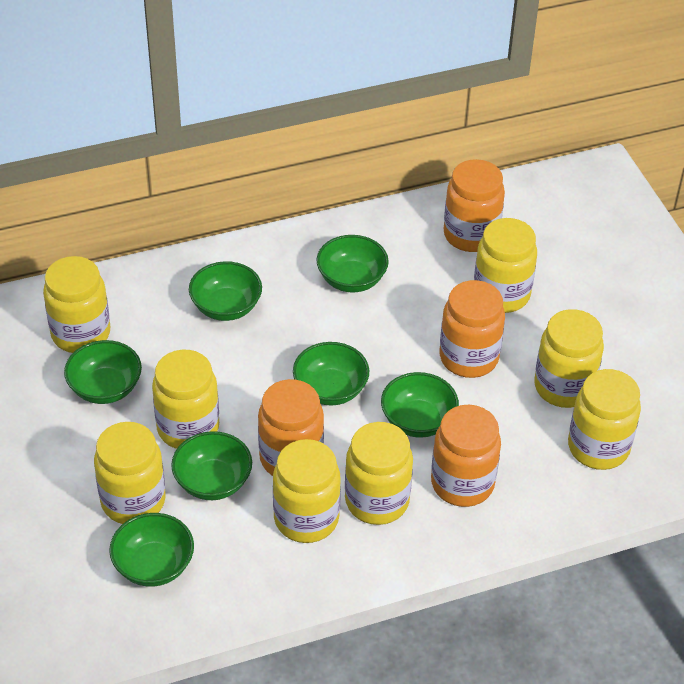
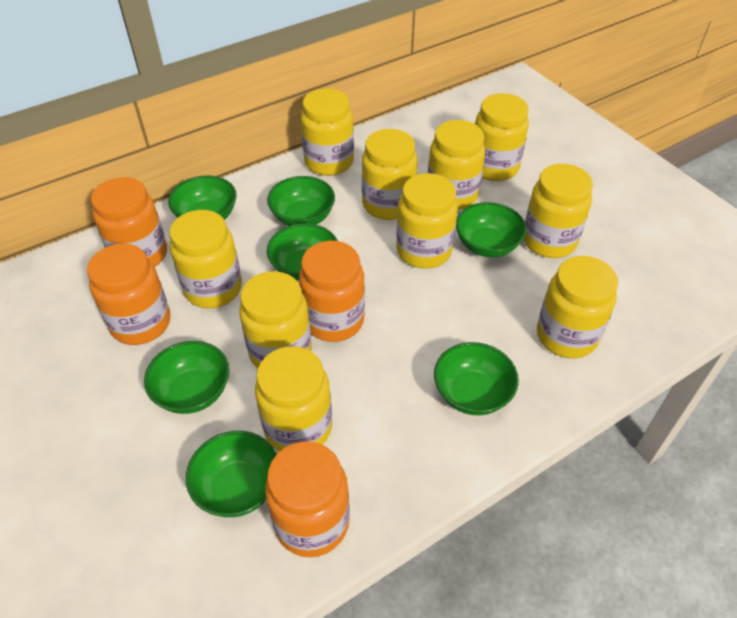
yellow jar: 8 -> 10

